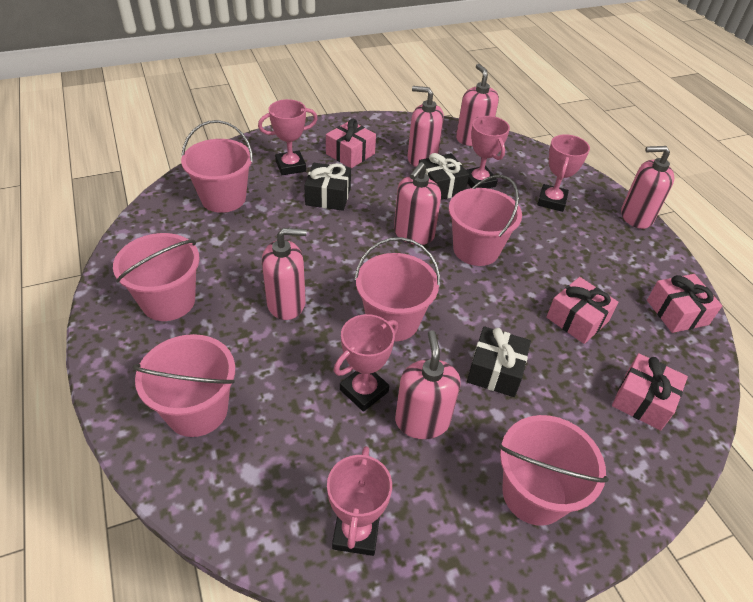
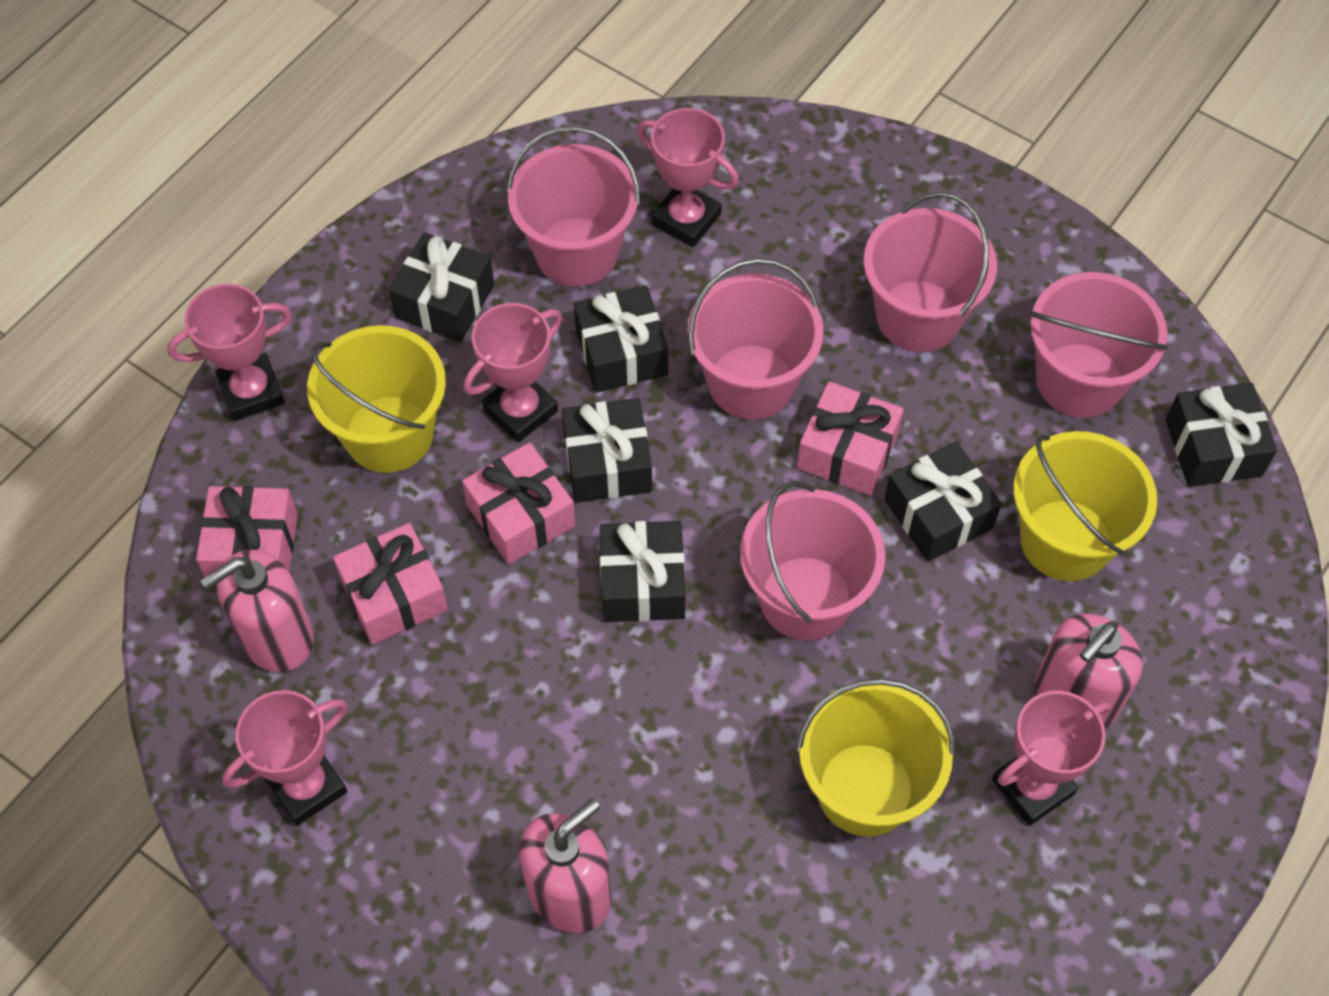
black gift: 3 -> 6
pink bucket: 6 -> 5
pink soap dispenser: 6 -> 3
yellow bucket: 0 -> 3

